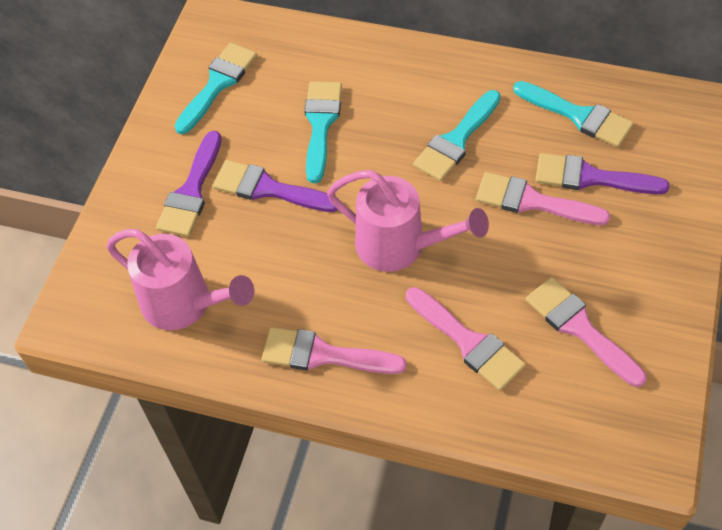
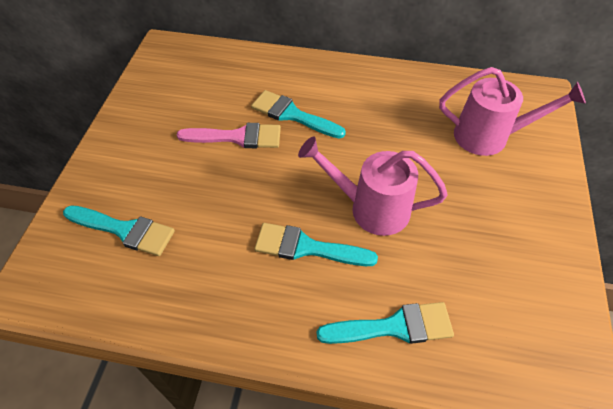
pink brush: 4 -> 1
purple brush: 3 -> 0

